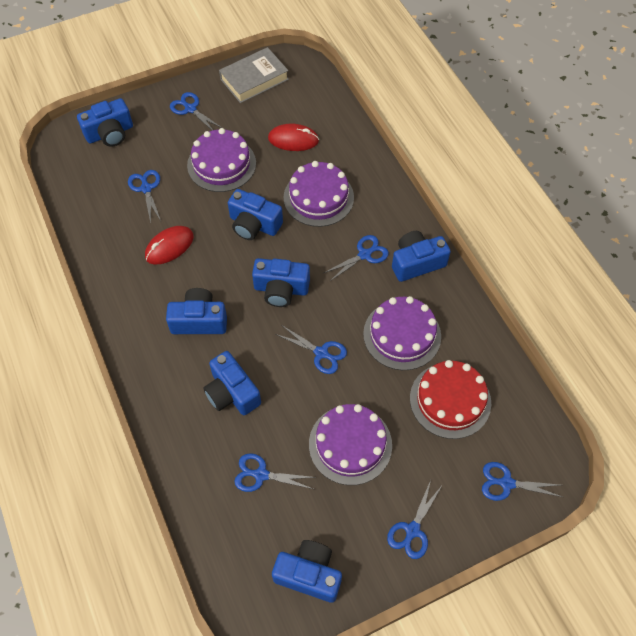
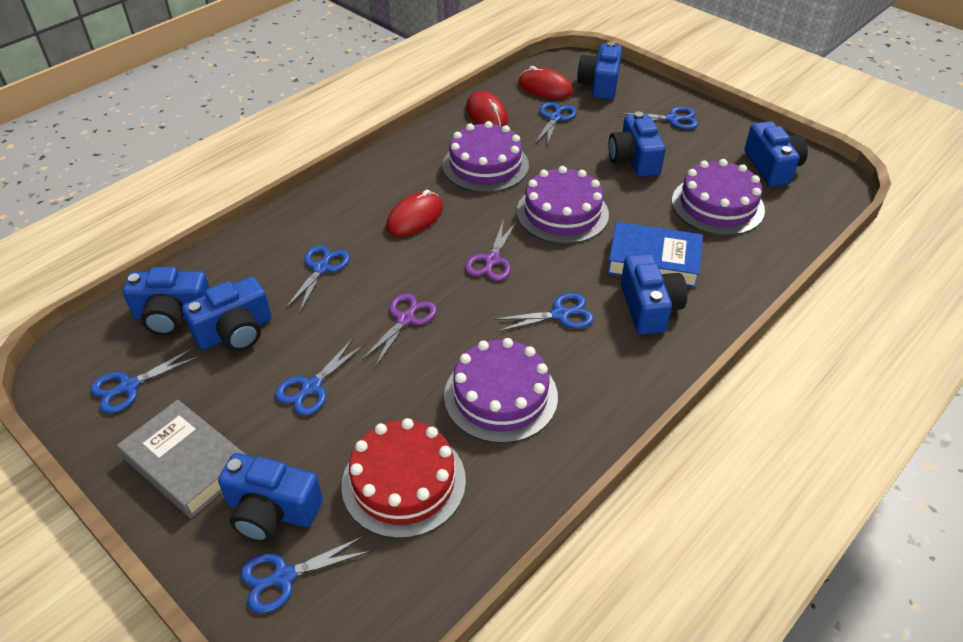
blue book: 0 -> 1
purple scissors: 0 -> 2
red mouse: 2 -> 3

